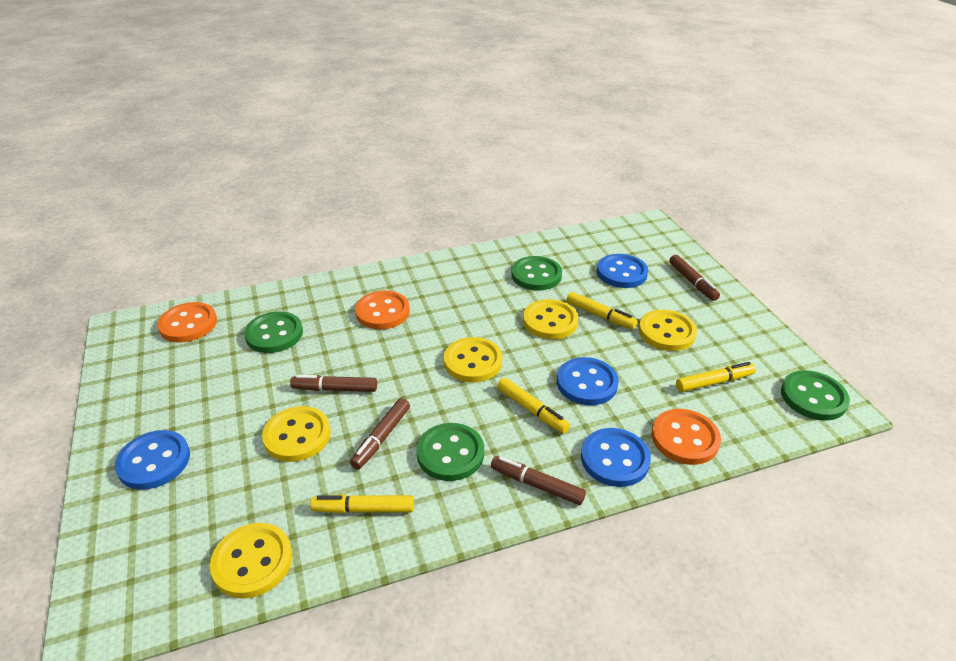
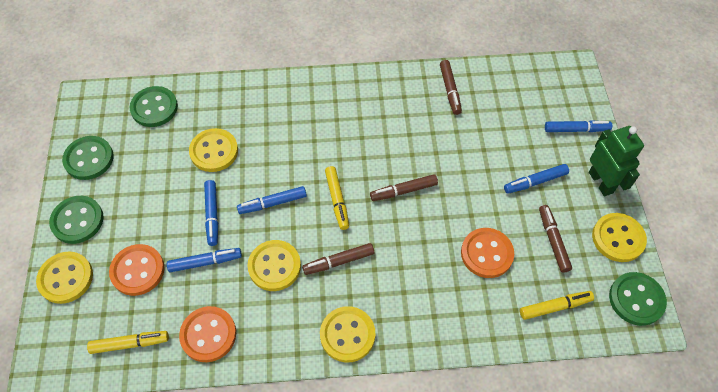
blue button: 4 -> 0
blue marker: 0 -> 5
green robot: 0 -> 1
yellow marker: 4 -> 3

